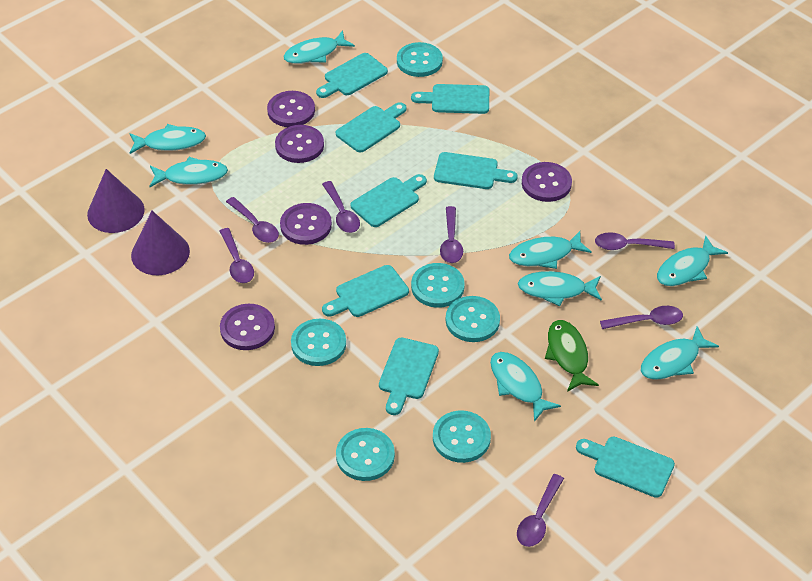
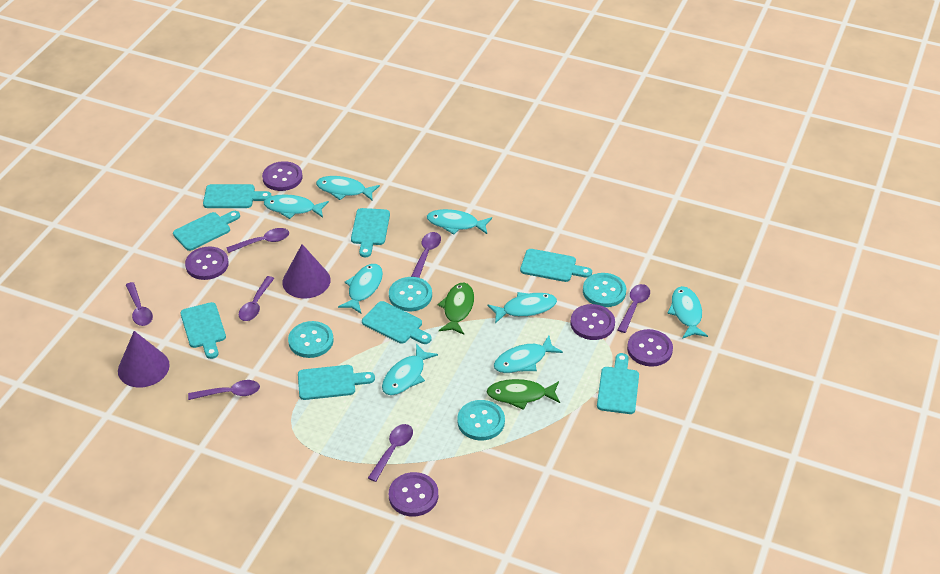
green fish: 1 -> 2
turquoise button: 6 -> 4

